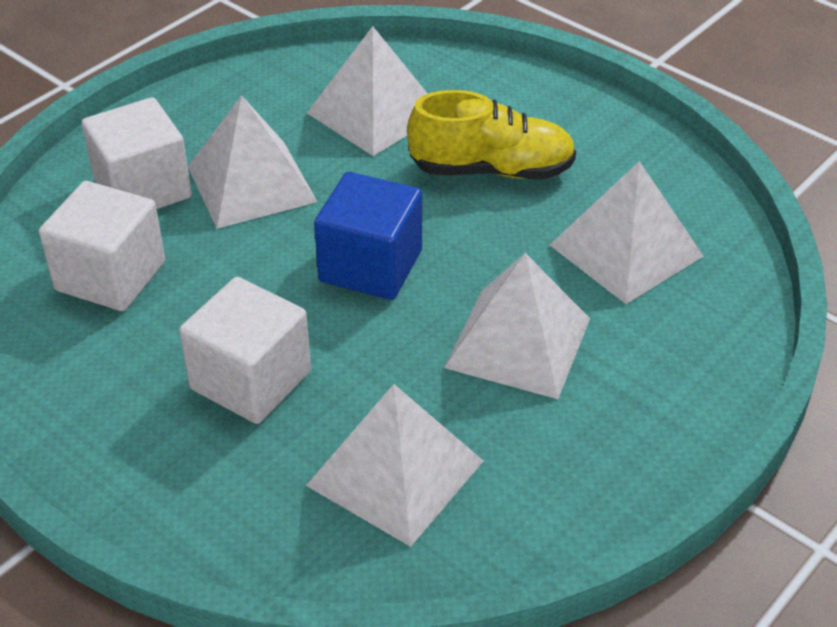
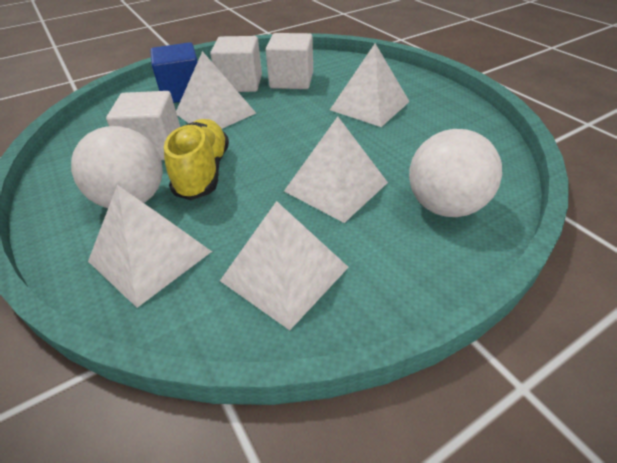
white ball: 0 -> 2

